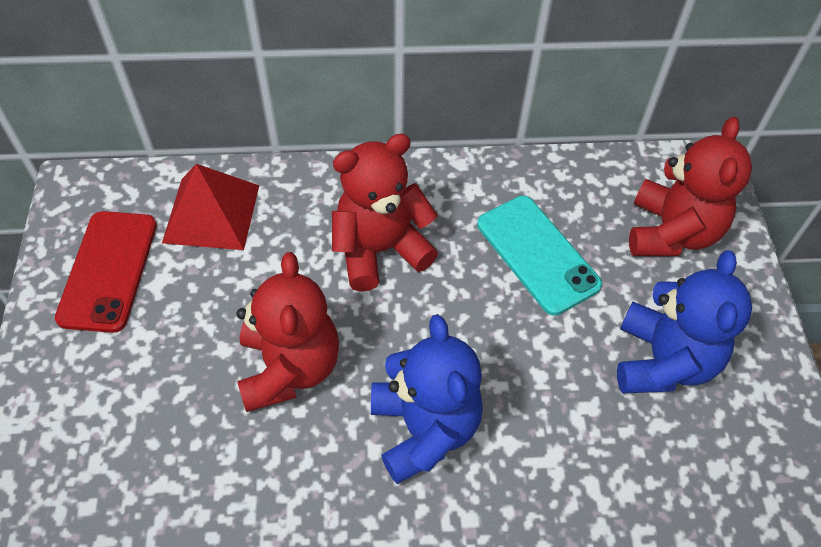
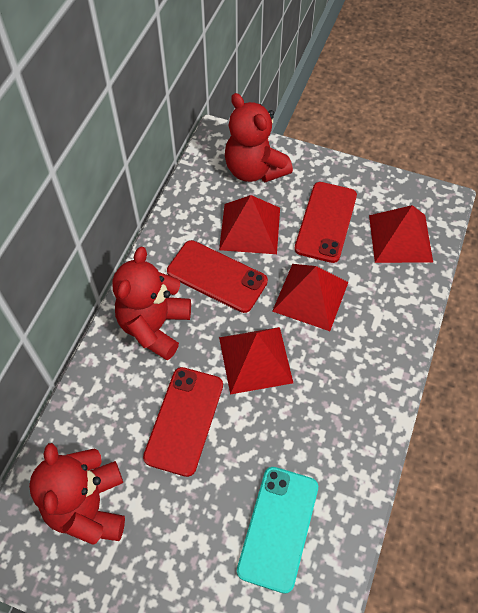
blue teddy bear: 2 -> 0
red phone: 1 -> 3
red pyramid: 1 -> 4

